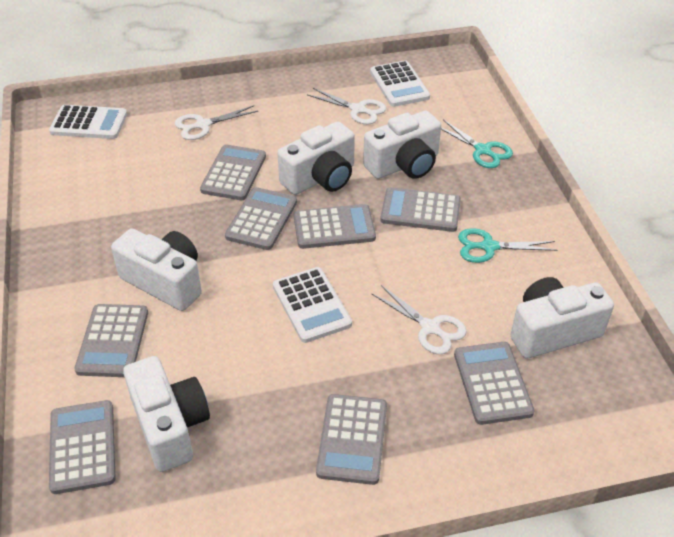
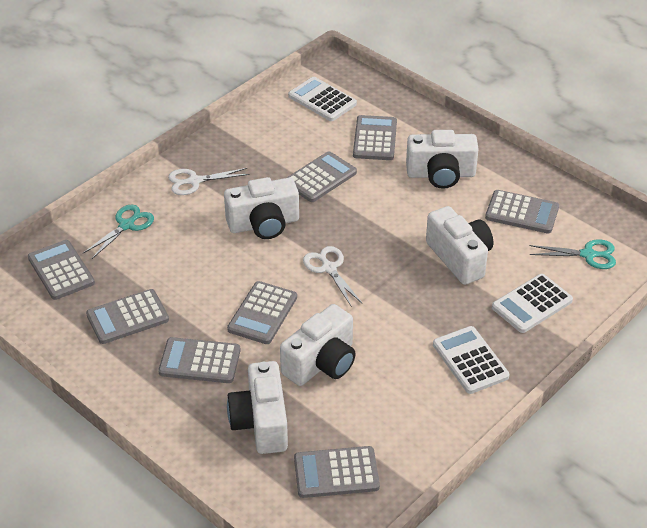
white scissors: 3 -> 2

